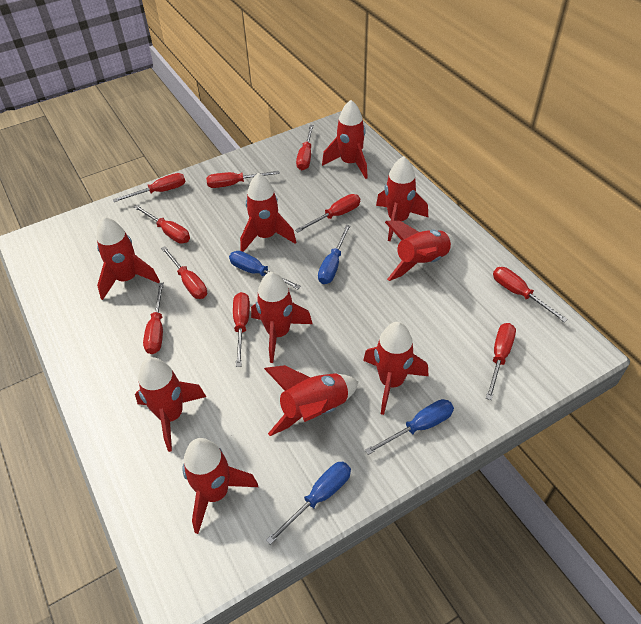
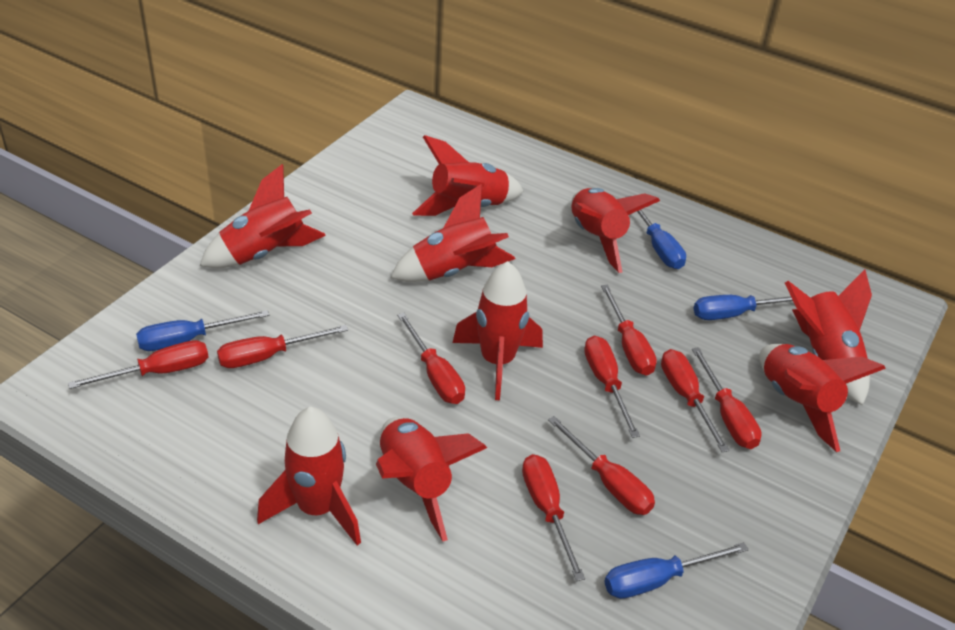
red rocket: 10 -> 9
red screwdriver: 10 -> 9

